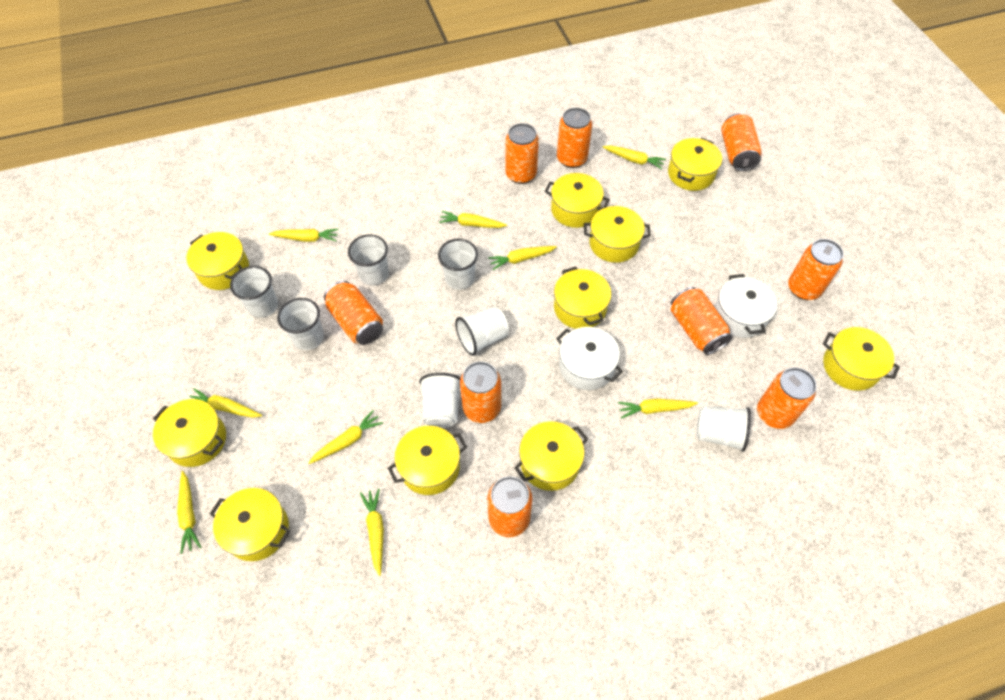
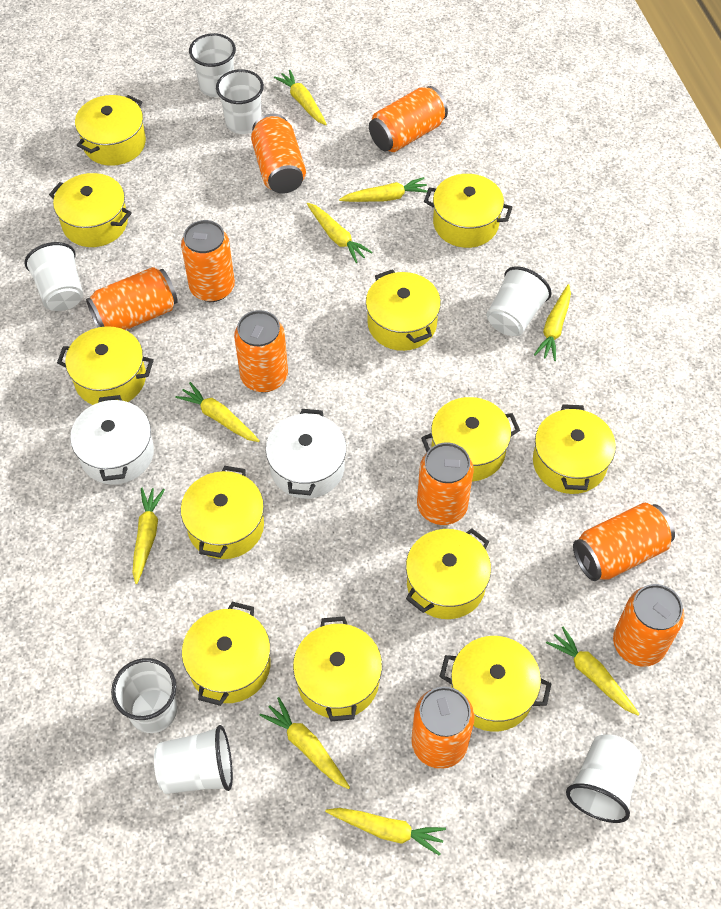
yellow pot: 10 -> 12

